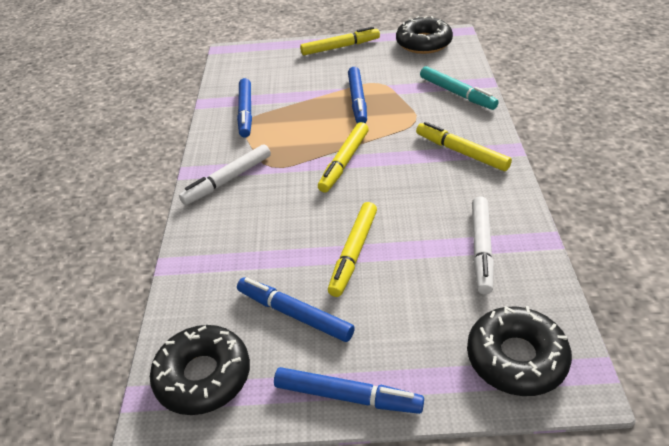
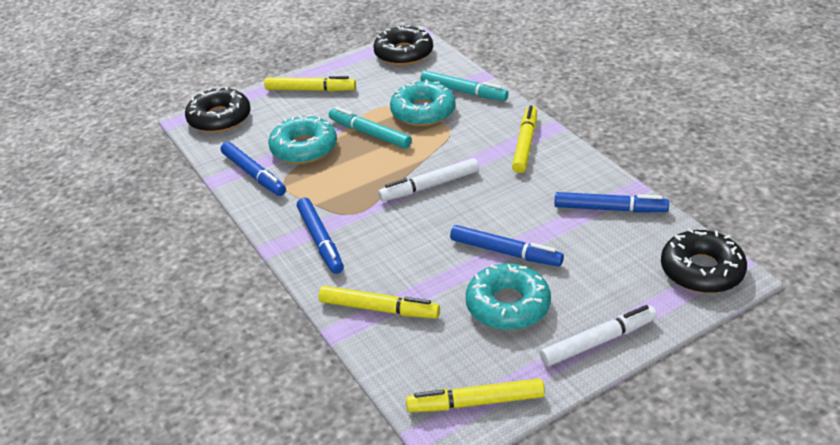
turquoise donut: 0 -> 3
turquoise marker: 1 -> 2

